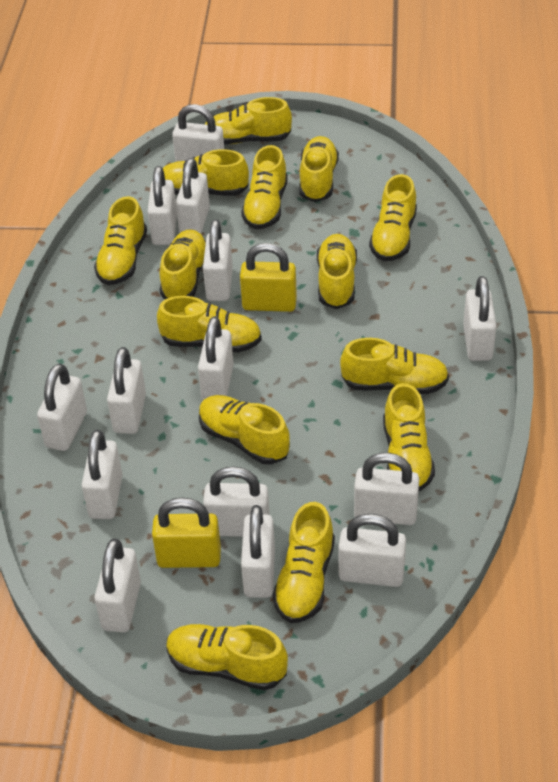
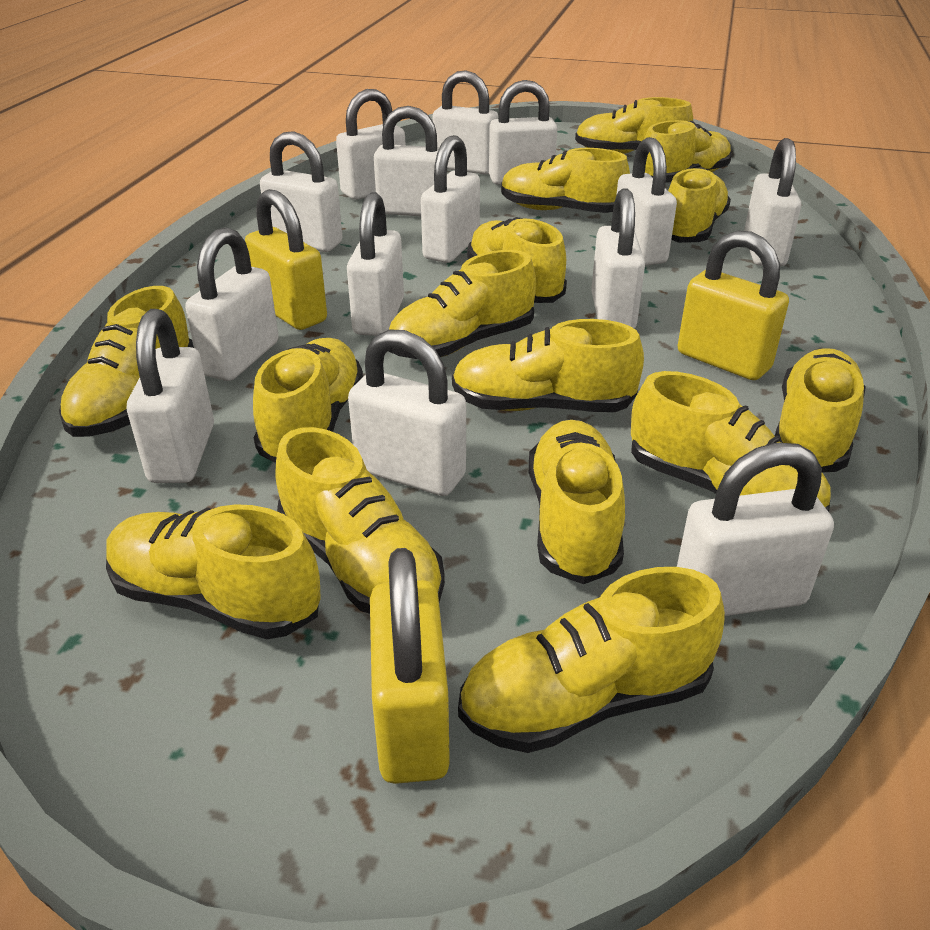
yellow padlock: 2 -> 3
yellow shoe: 14 -> 15

